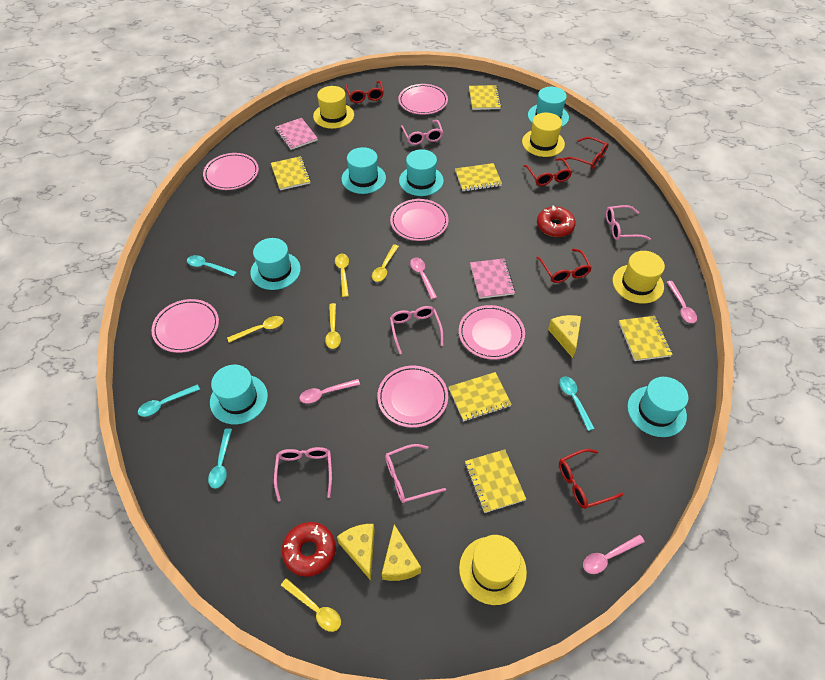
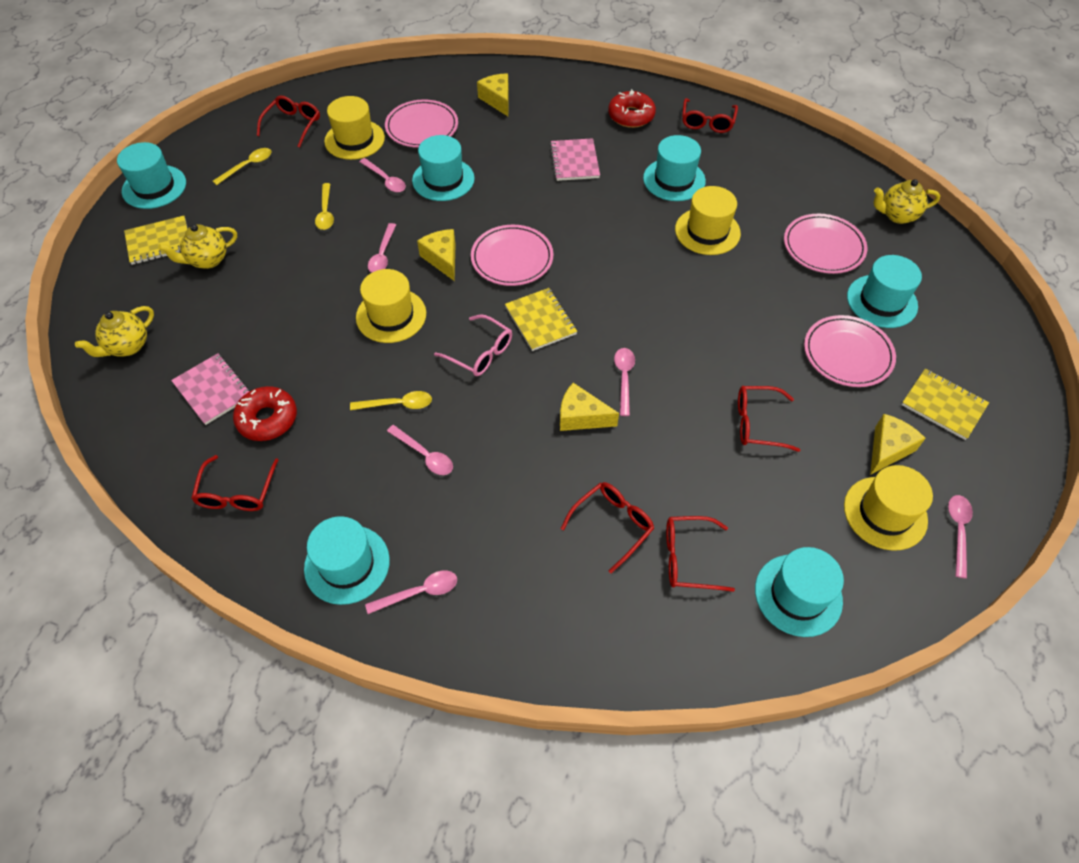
pink glasses: 5 -> 1
pink plate: 6 -> 4
pink spoon: 4 -> 6
red glasses: 5 -> 6
turquoise spoon: 4 -> 0
yellow cheese: 3 -> 4
yellow notebook: 6 -> 3
yellow spoon: 5 -> 3
yellow teapot: 0 -> 3

